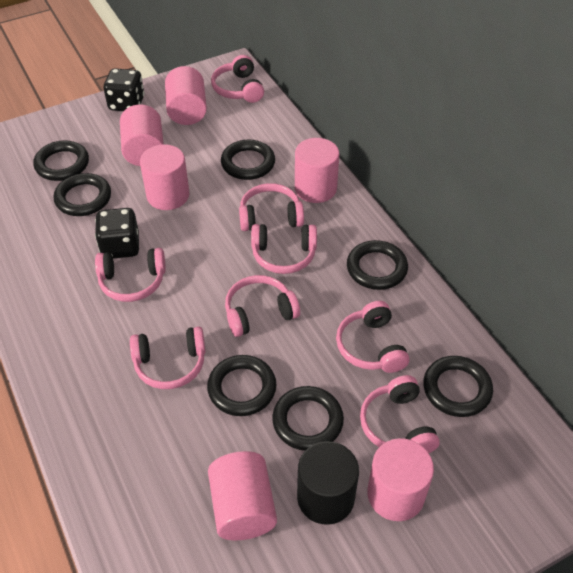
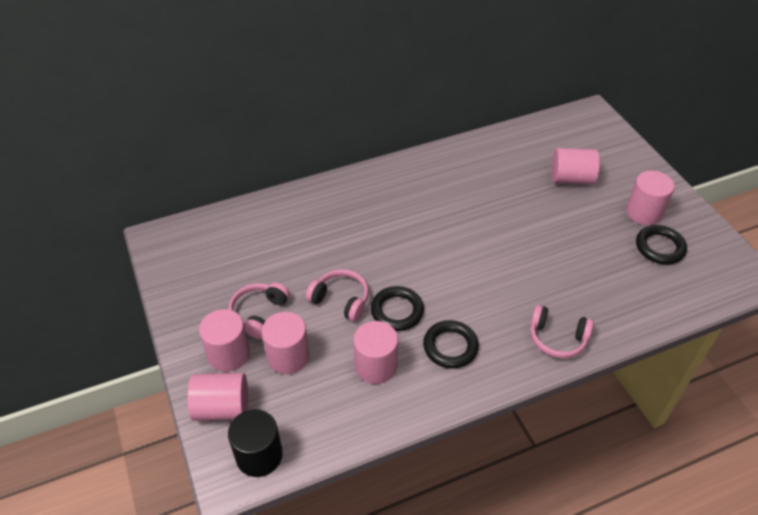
black dice: 2 -> 0
black ring: 7 -> 3
pink headphones: 8 -> 3

